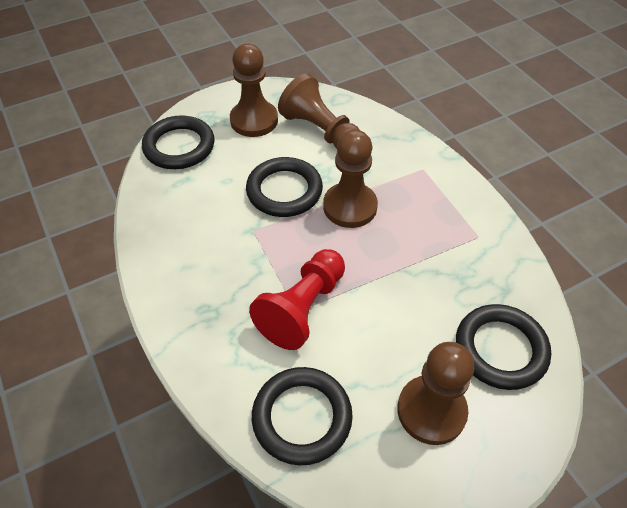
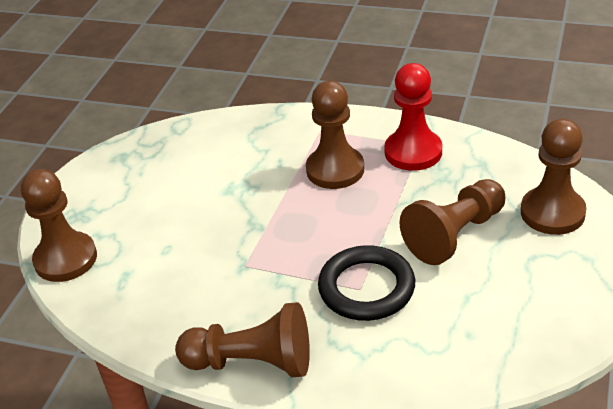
black ring: 4 -> 1
brown pawn: 4 -> 5

